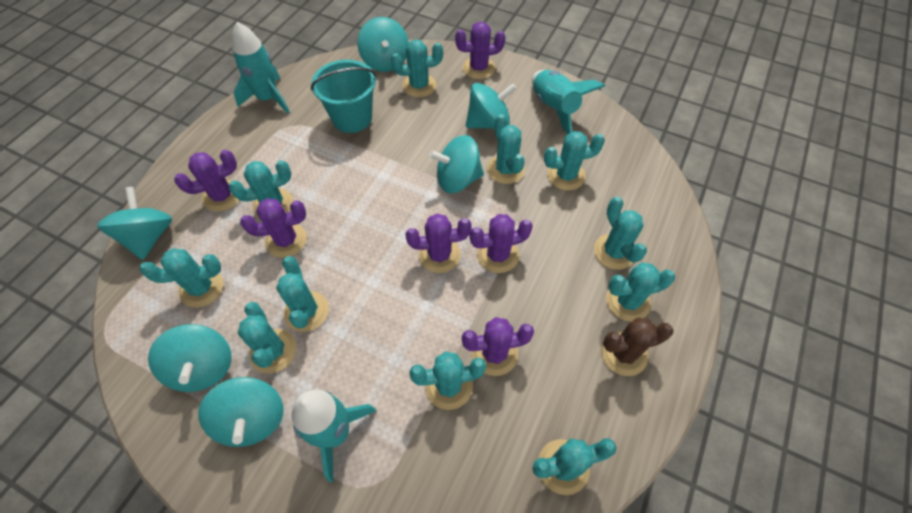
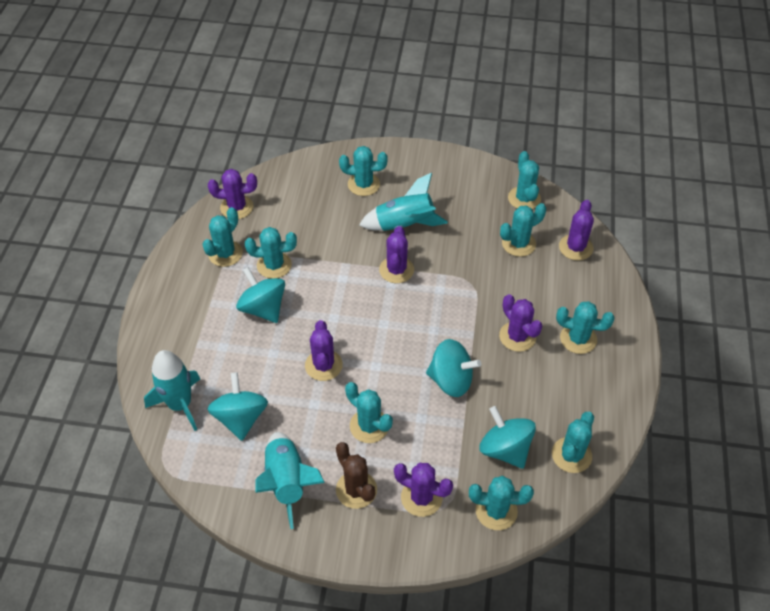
turquoise bucket: 1 -> 0
turquoise cactus: 11 -> 9
turquoise spinning top: 6 -> 4

